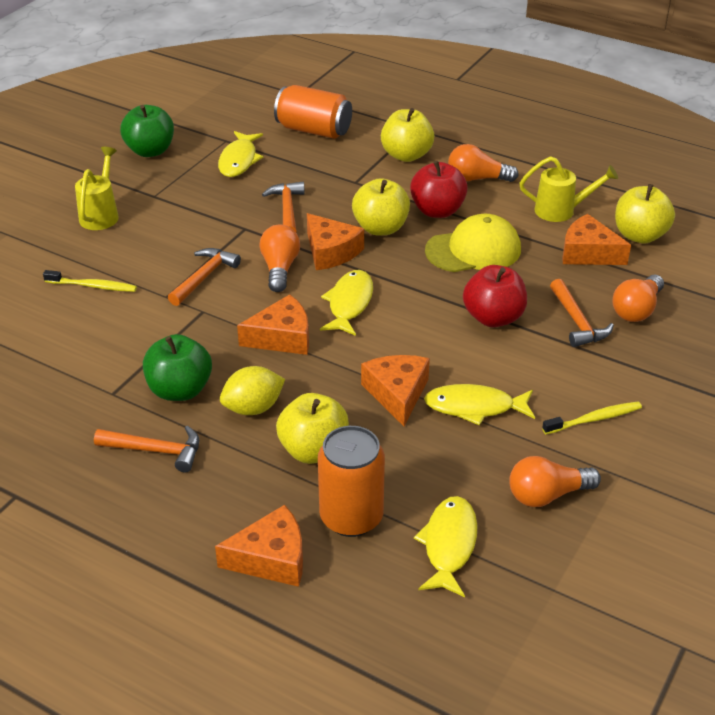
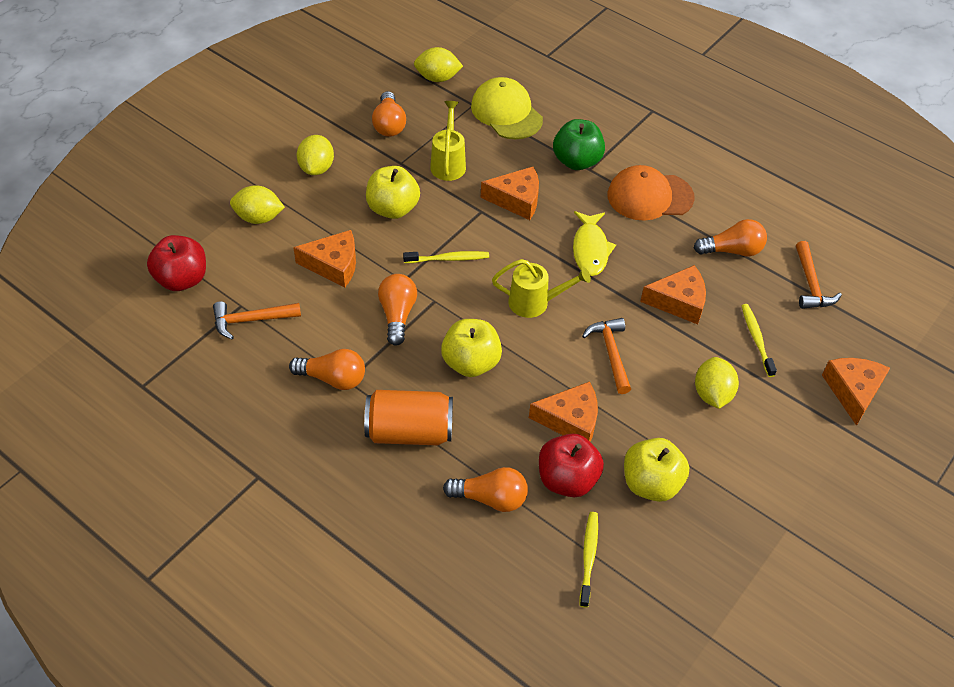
green apple: 2 -> 1
orange can: 2 -> 1
orange cap: 0 -> 1
orange hammer: 4 -> 3
orange light bulb: 4 -> 5
yellow apple: 4 -> 3
yellow fish: 4 -> 1
yellow lemon: 1 -> 4
yellow toothbrush: 2 -> 3

